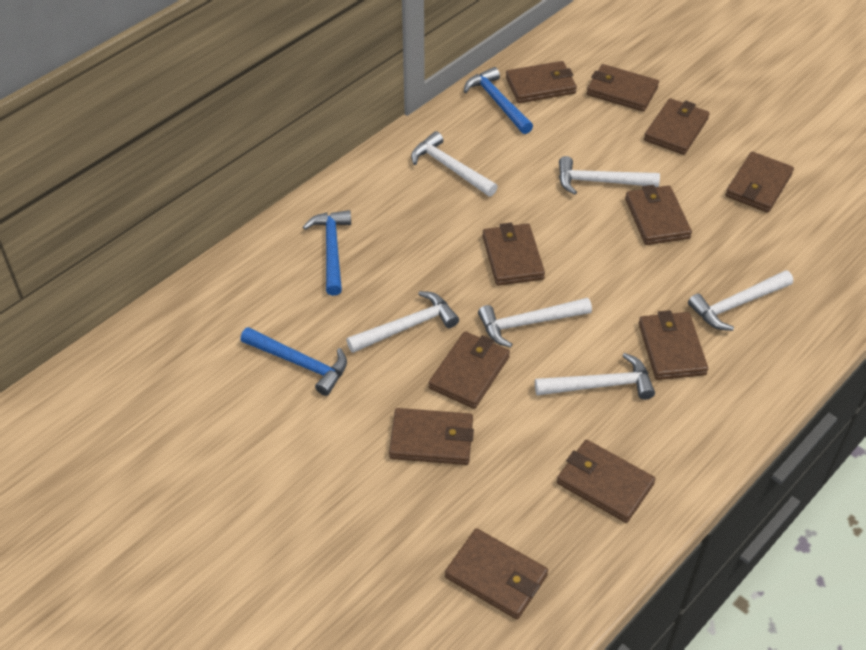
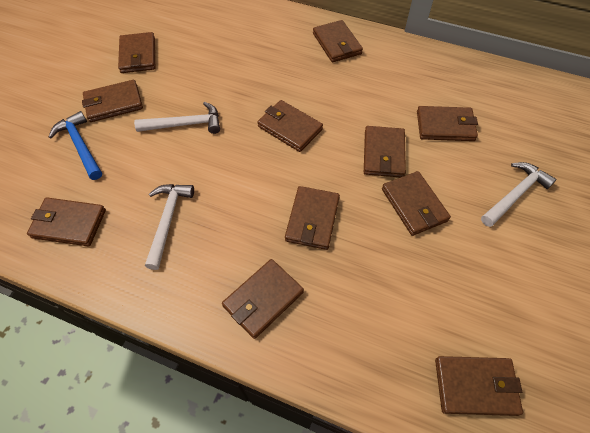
blue hammer: 3 -> 1
white hammer: 6 -> 3

